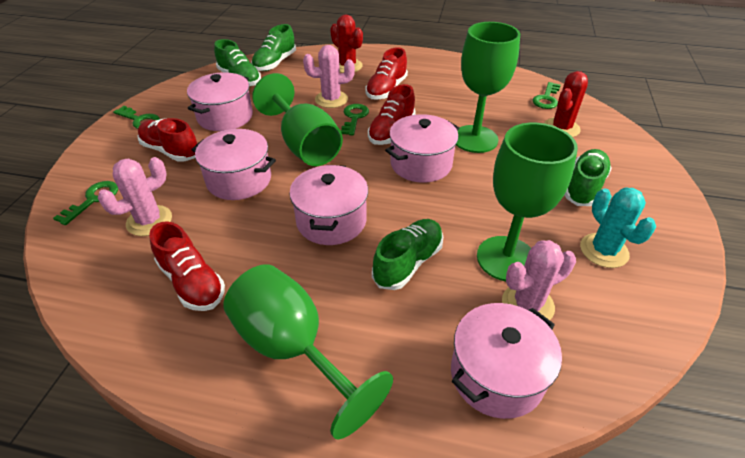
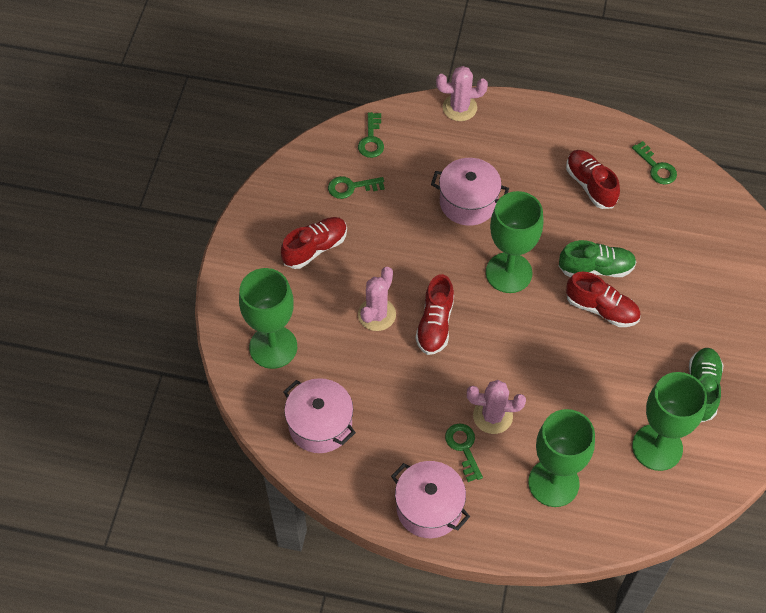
green shoe: 4 -> 2
pink pot: 5 -> 3
red cactus: 2 -> 0
turquoise cactus: 1 -> 0

